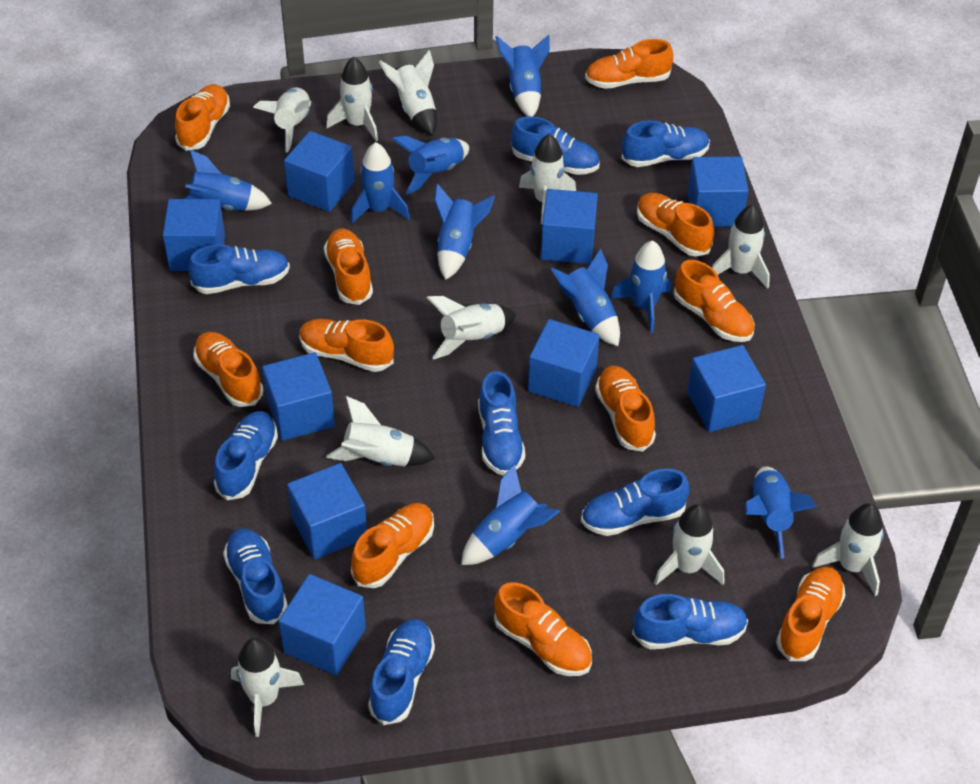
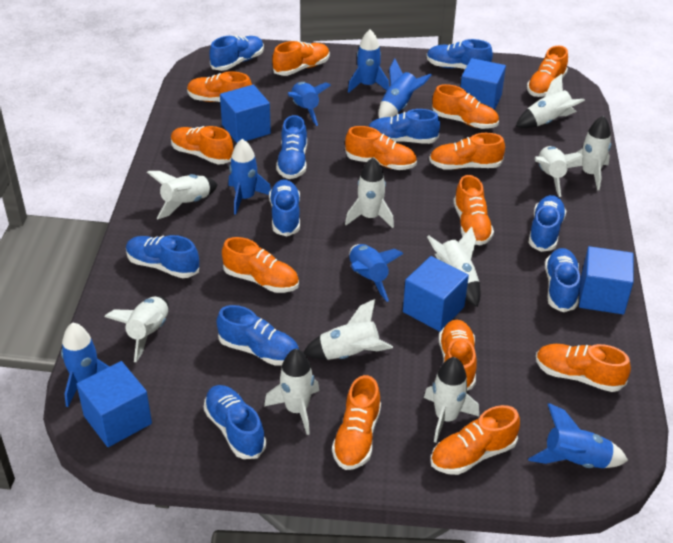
blue cube: 9 -> 5
blue rocket: 9 -> 7
blue shoe: 9 -> 10
orange shoe: 11 -> 13

